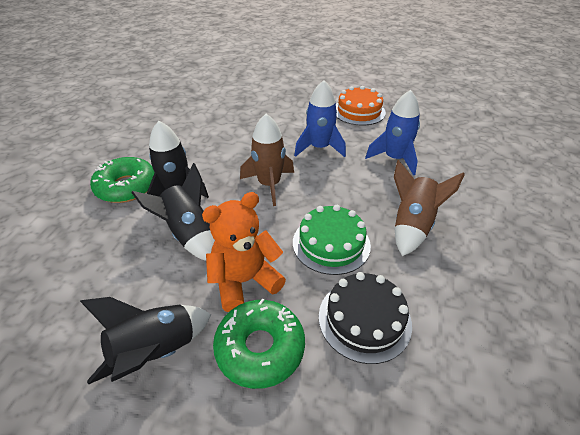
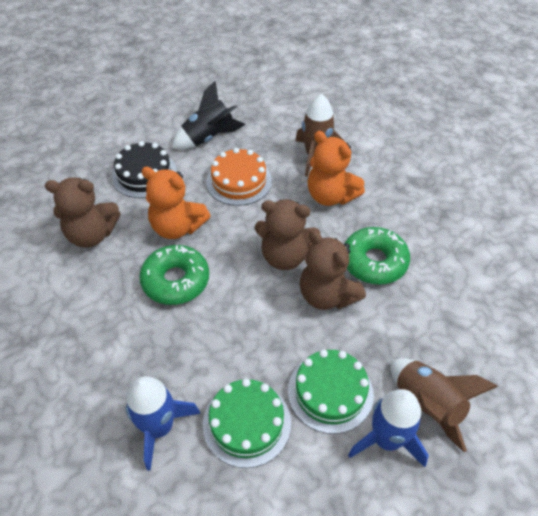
black rocket: 3 -> 1
brown teddy bear: 0 -> 3
green cake: 1 -> 2
orange teddy bear: 1 -> 2

